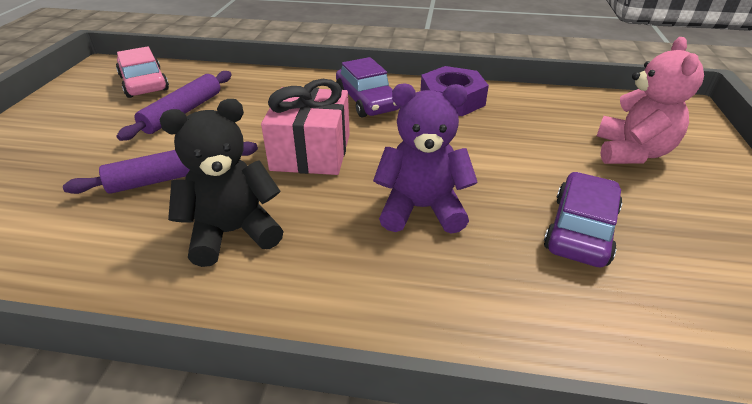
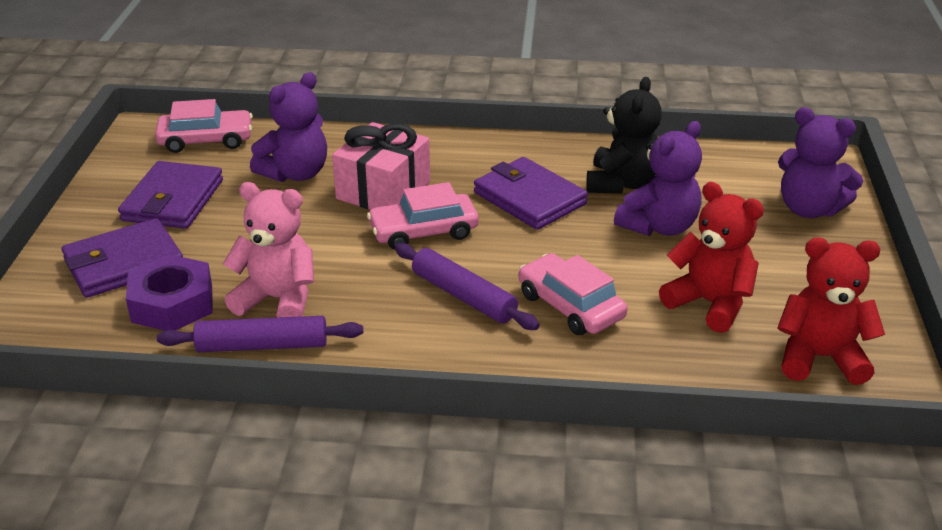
pink car: 1 -> 3
purple car: 2 -> 0
purple teddy bear: 1 -> 3
purple wallet: 0 -> 3
red teddy bear: 0 -> 2

